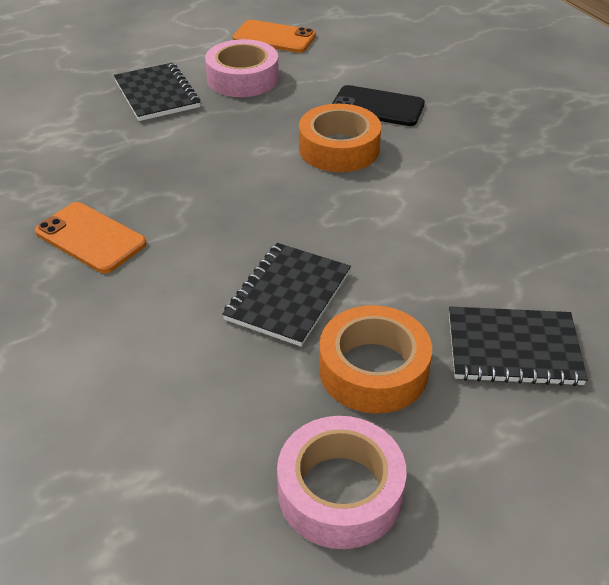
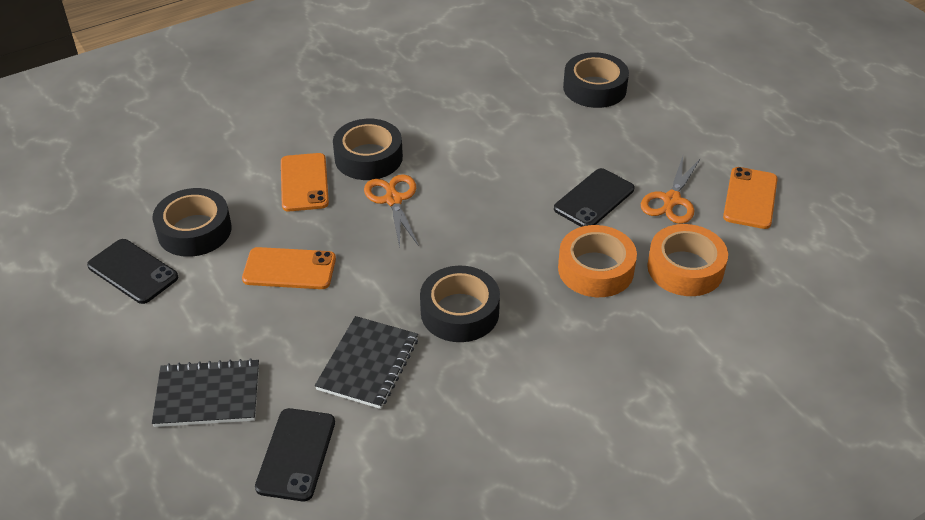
black notebook: 3 -> 2
black phone: 1 -> 3
black tape: 0 -> 4
orange phone: 2 -> 3
orange scissors: 0 -> 2
pink tape: 2 -> 0

